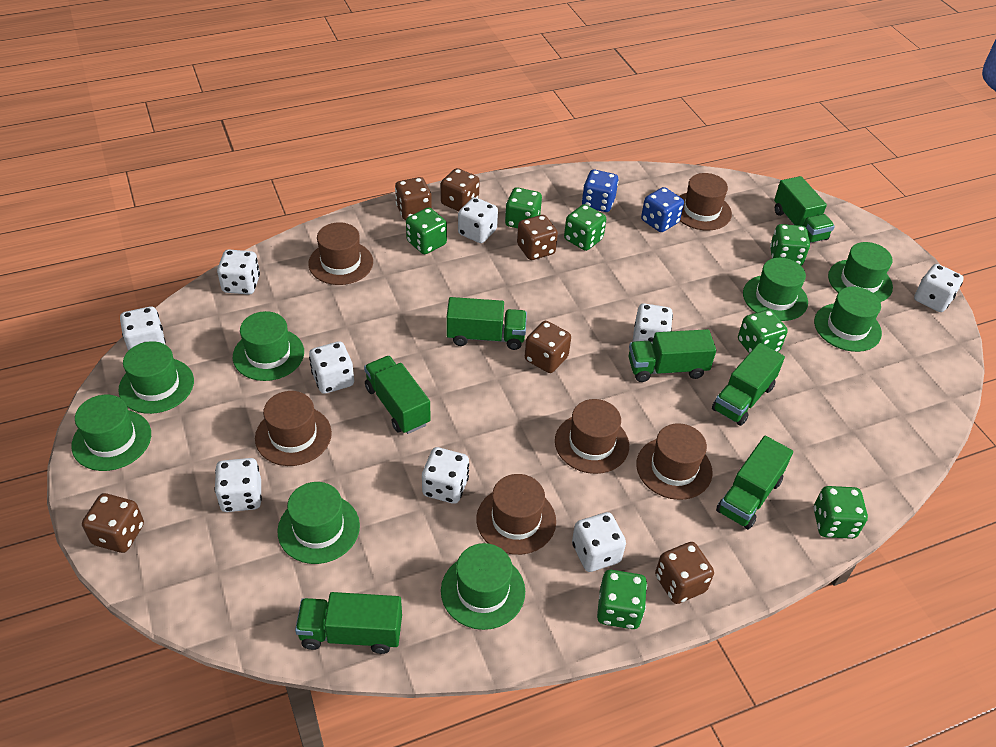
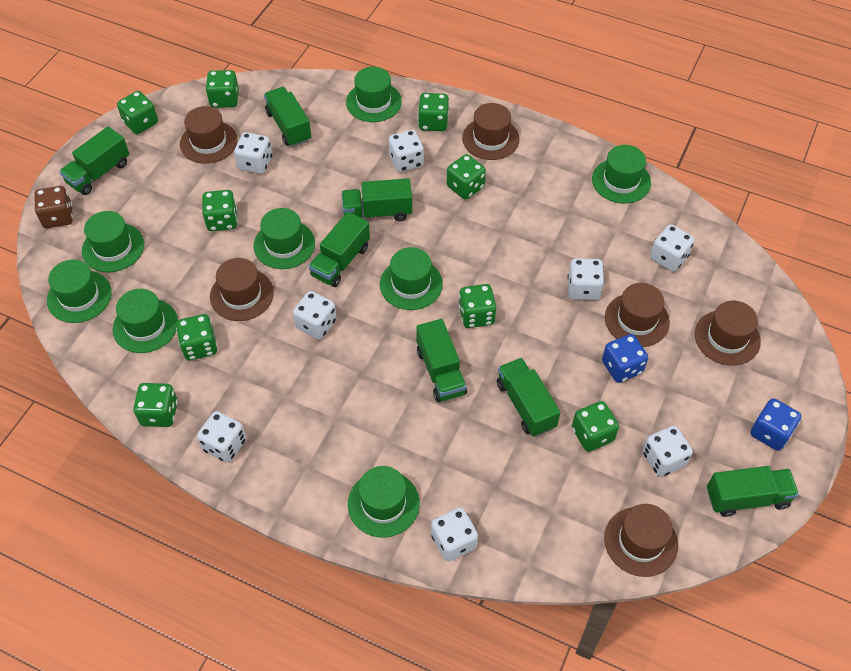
brown dice: 6 -> 1
green dice: 7 -> 9
white dice: 9 -> 8

